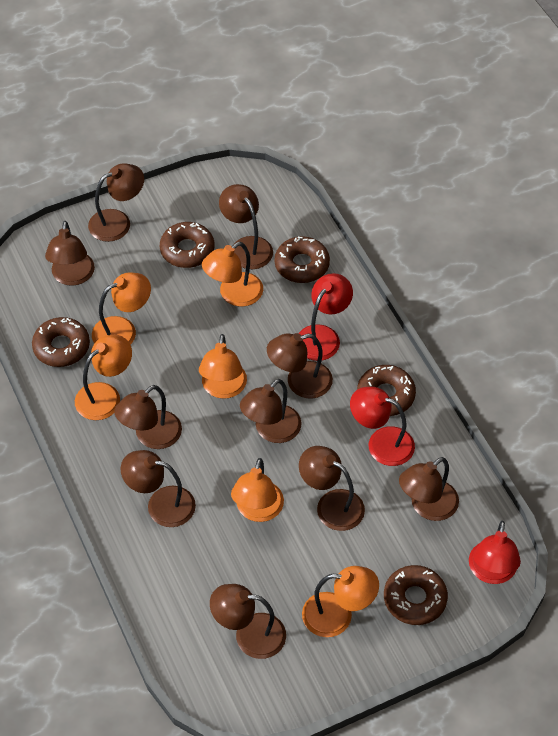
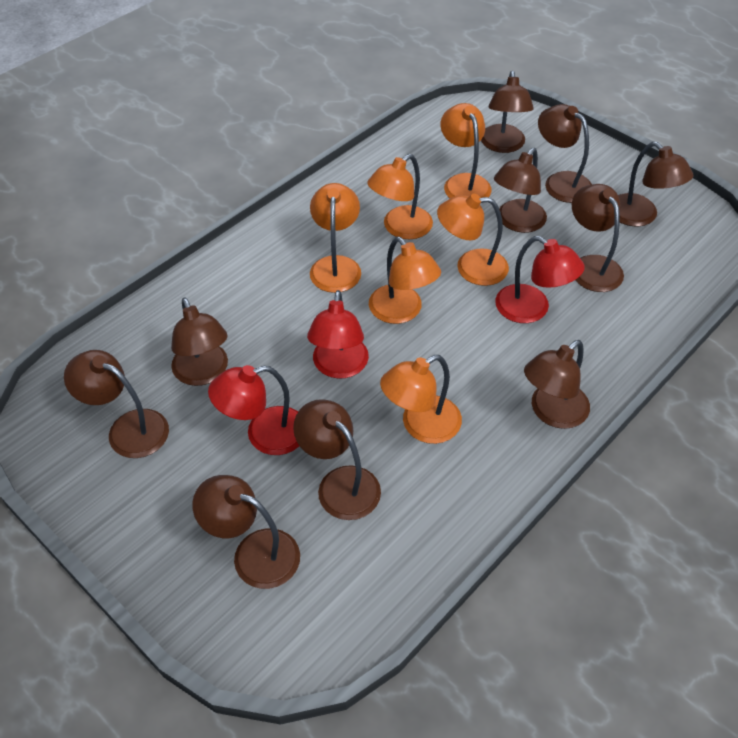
brown donut: 5 -> 0

